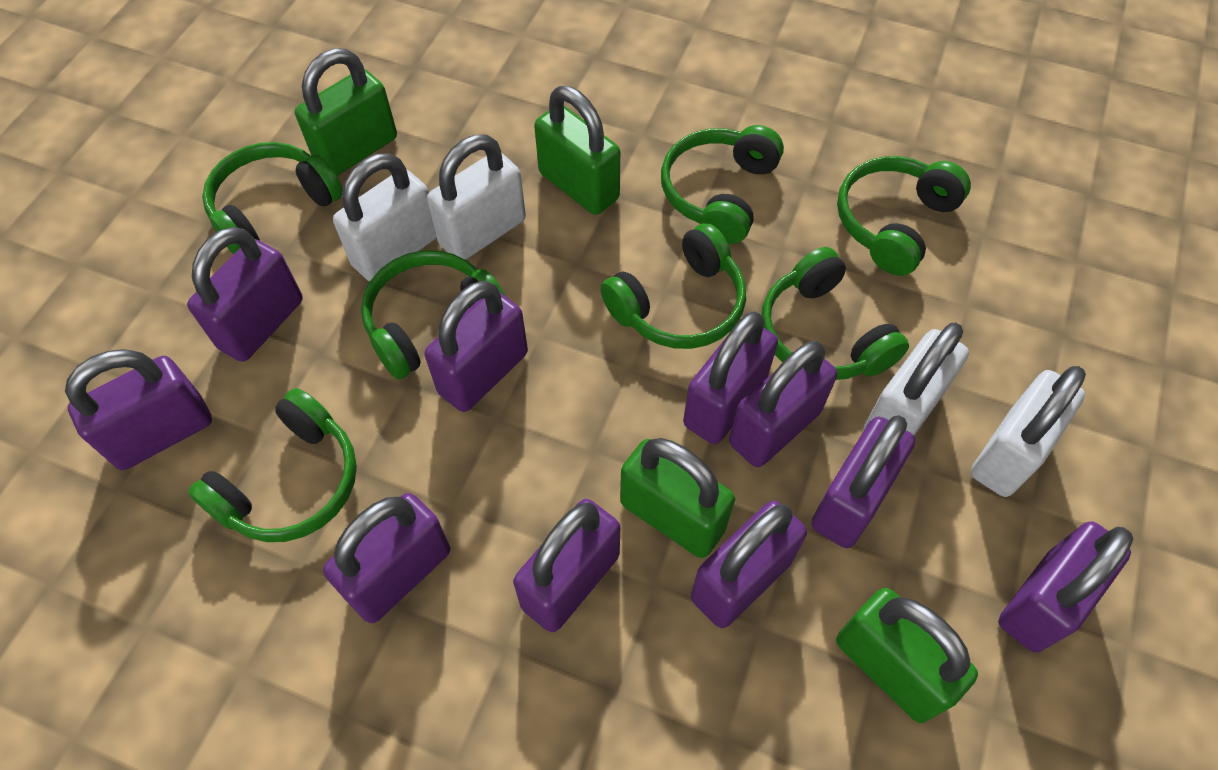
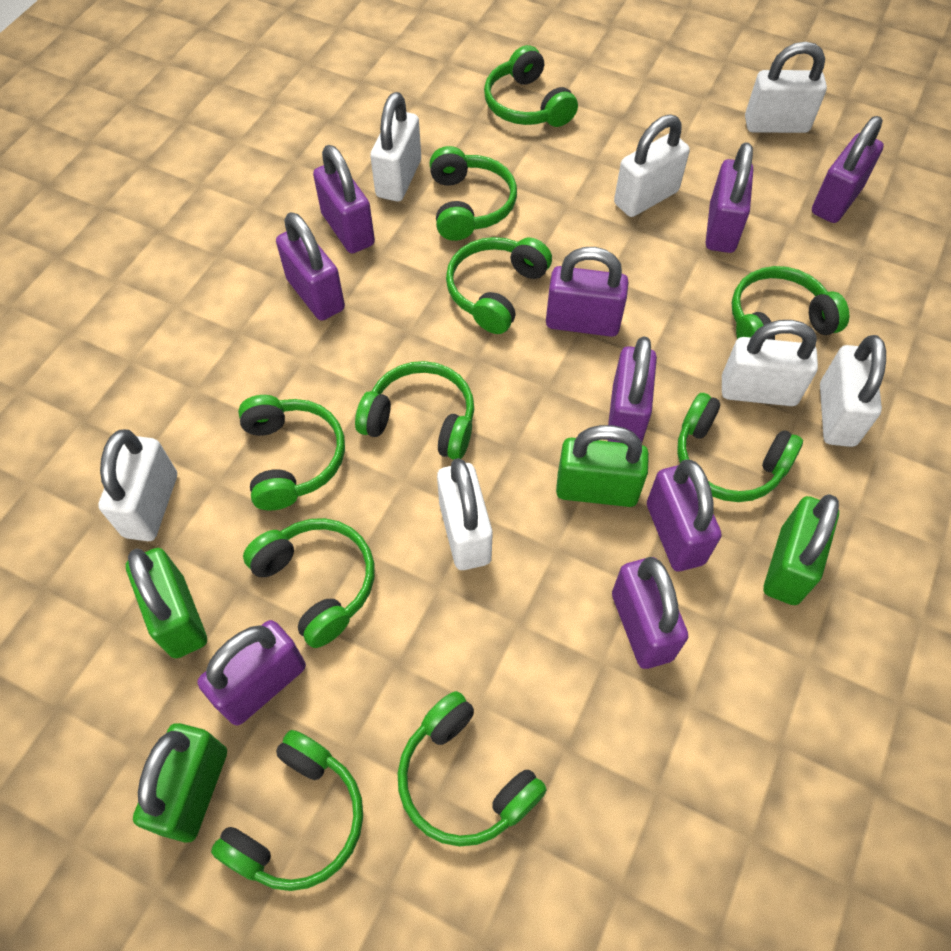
green headphones: 7 -> 10
purple padlock: 10 -> 9
white padlock: 4 -> 7

